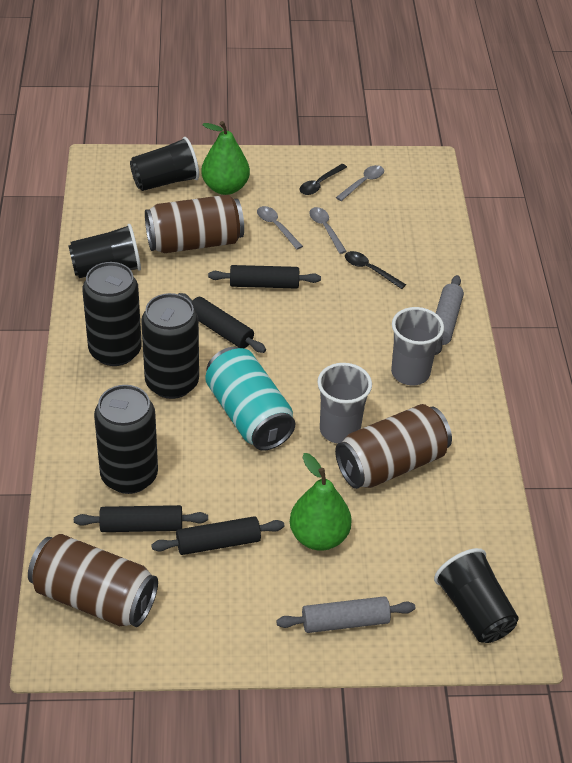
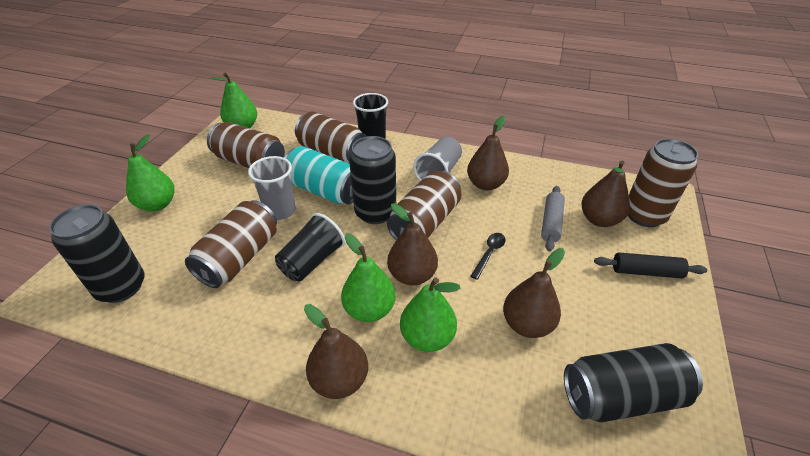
black cup: 3 -> 2
black rolling pin: 4 -> 1
black spoon: 2 -> 1
brown can: 3 -> 5
brown pear: 0 -> 5
green pear: 2 -> 4
grey rolling pin: 2 -> 1
grey spoon: 3 -> 0

